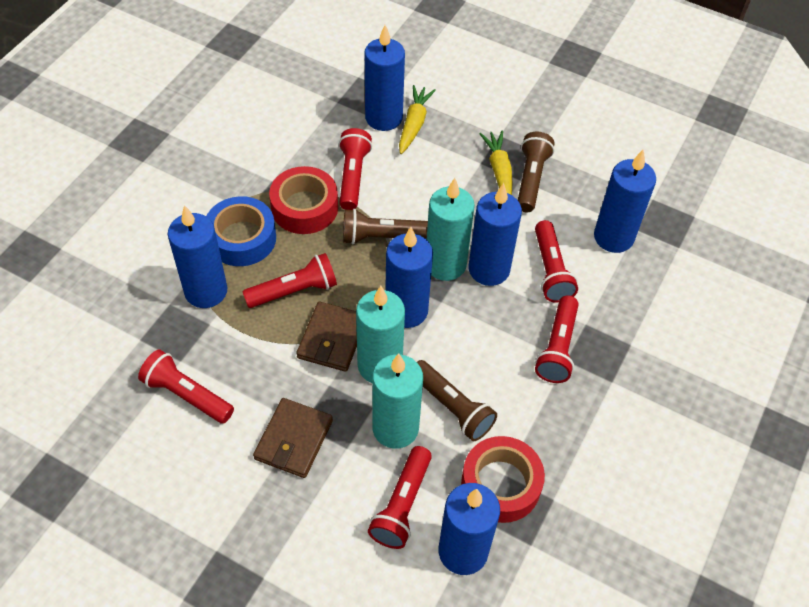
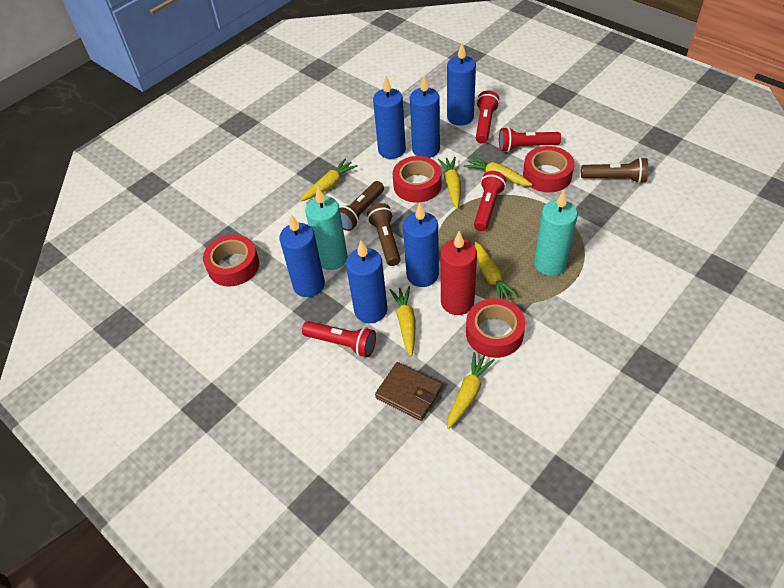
blue tape: 1 -> 0
brown wallet: 2 -> 1
red candle: 0 -> 1
red flashlight: 6 -> 4
red tape: 2 -> 4
turquoise candle: 3 -> 2
yellow carrot: 2 -> 6

